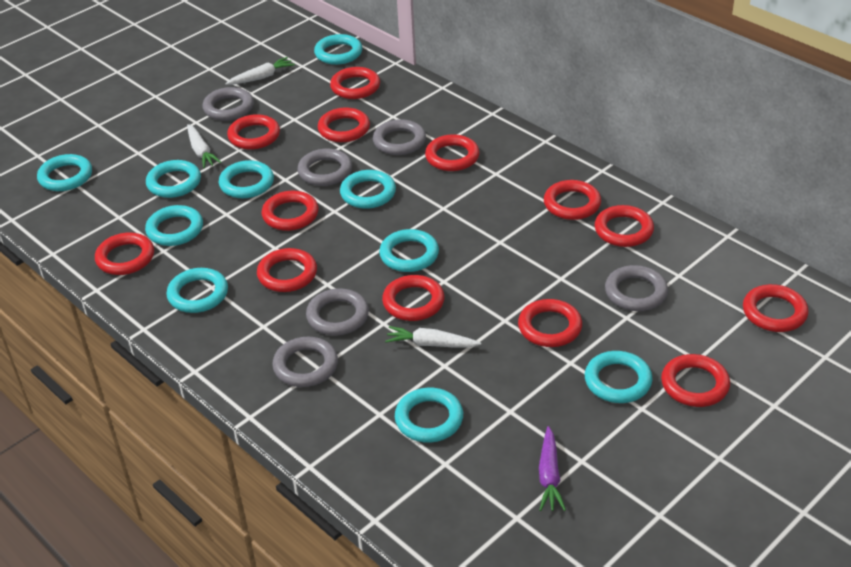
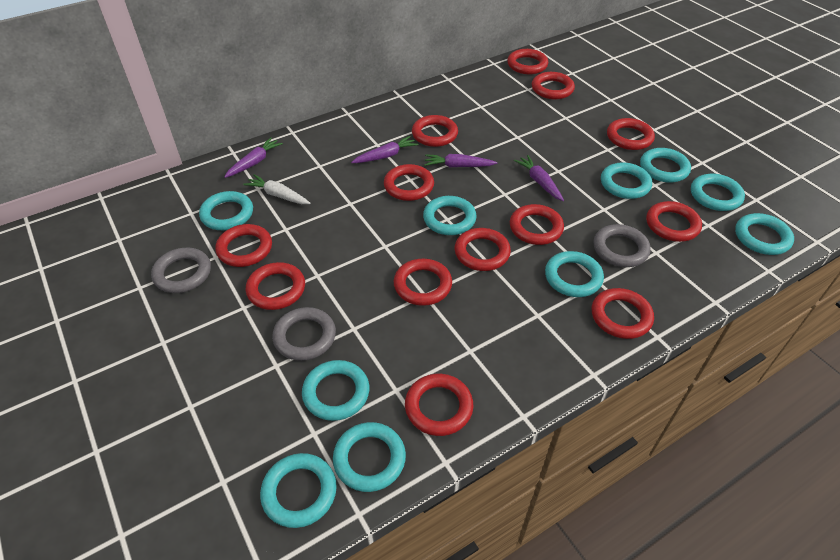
grey ring: 6 -> 3
purple carrot: 1 -> 4
white carrot: 3 -> 1

